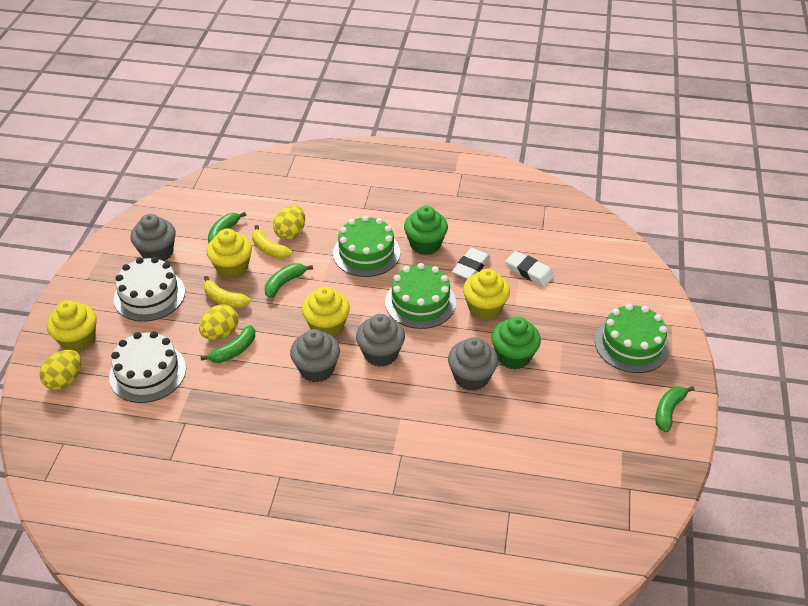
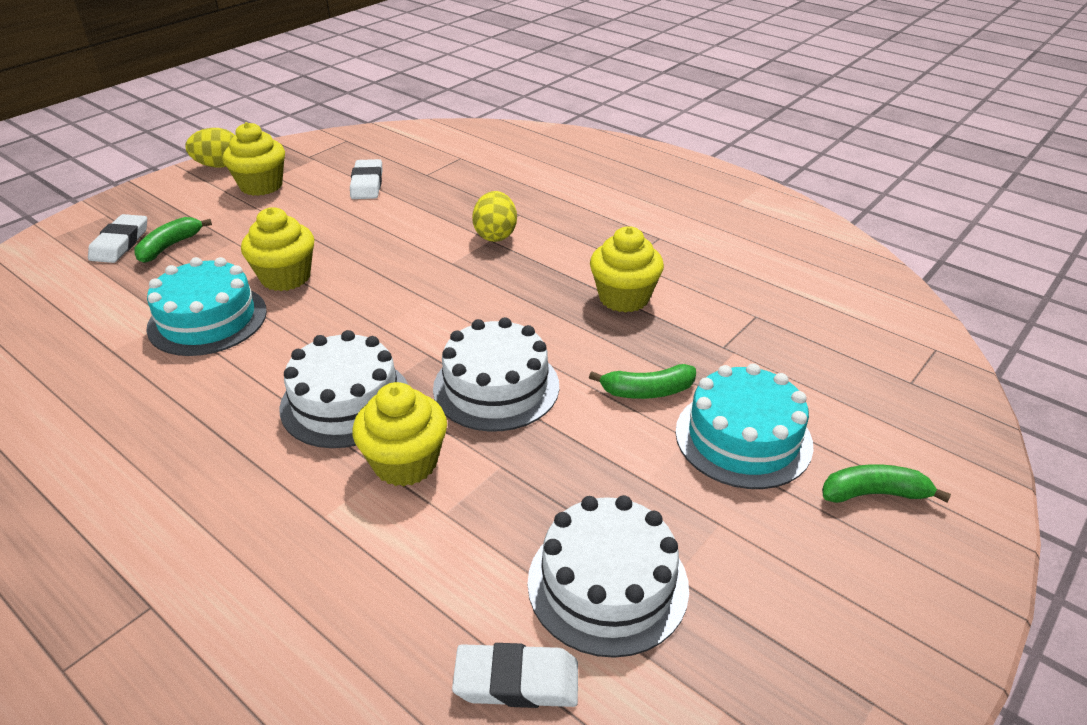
green banana: 4 -> 3
green cake: 3 -> 0
green cupcake: 2 -> 0
grey cupcake: 4 -> 0
turquoise cake: 0 -> 2
white cake: 2 -> 3
white eraser: 2 -> 3
yellow banana: 2 -> 0
yellow egg: 3 -> 2

